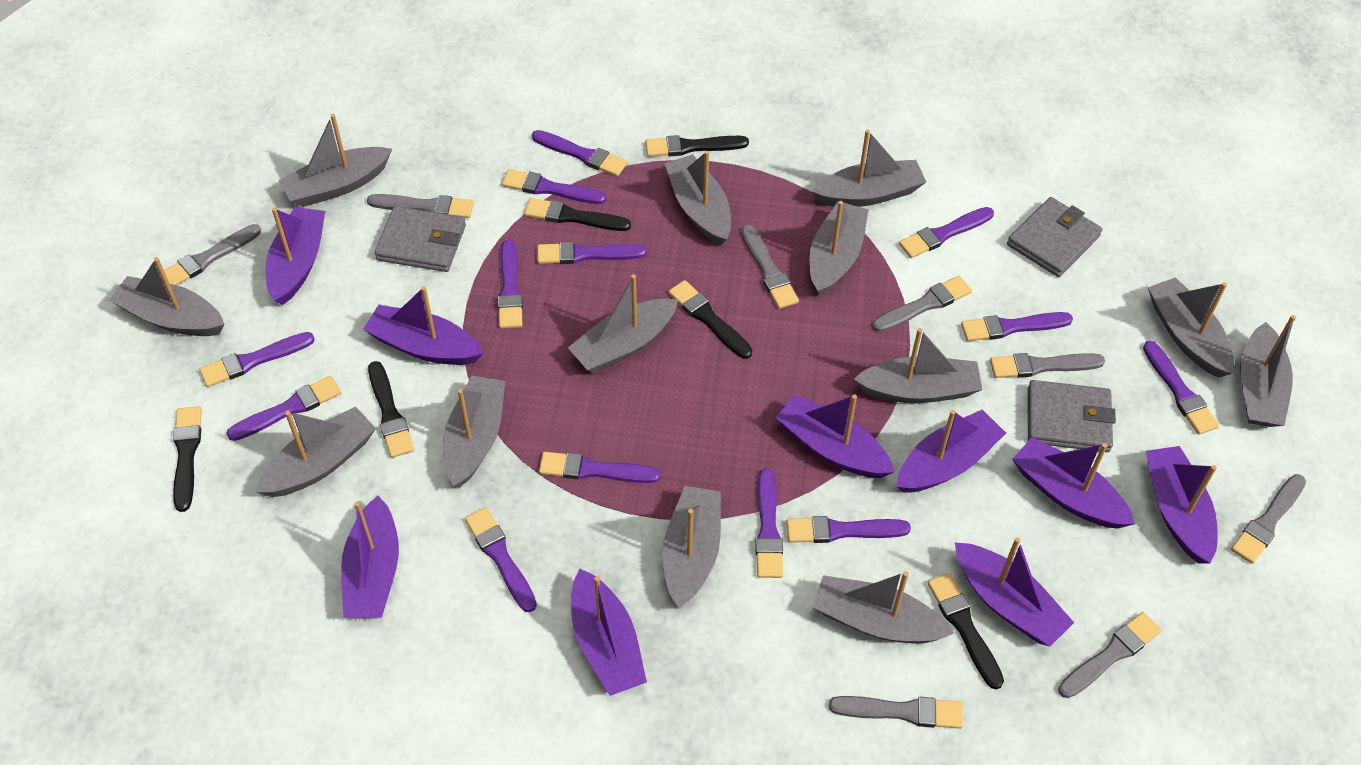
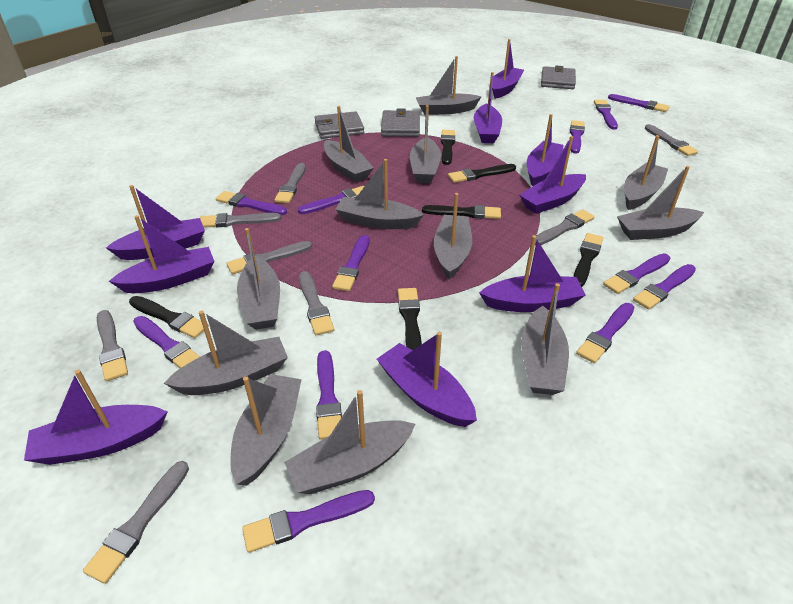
grey boat: 13 -> 12
purple brush: 13 -> 12

